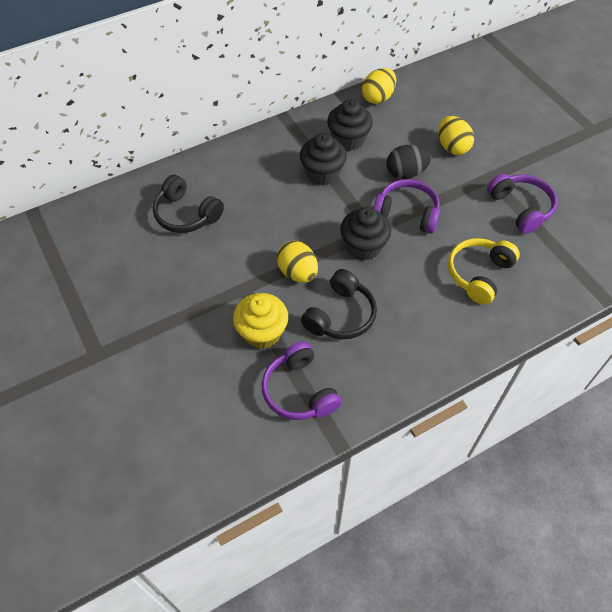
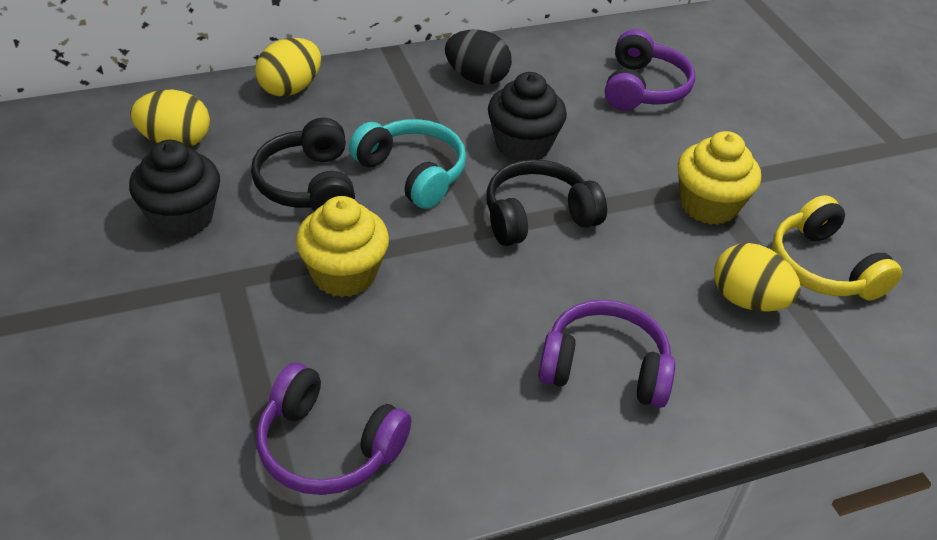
black cupcake: 3 -> 2
turquoise headphones: 0 -> 1
yellow cupcake: 1 -> 2

